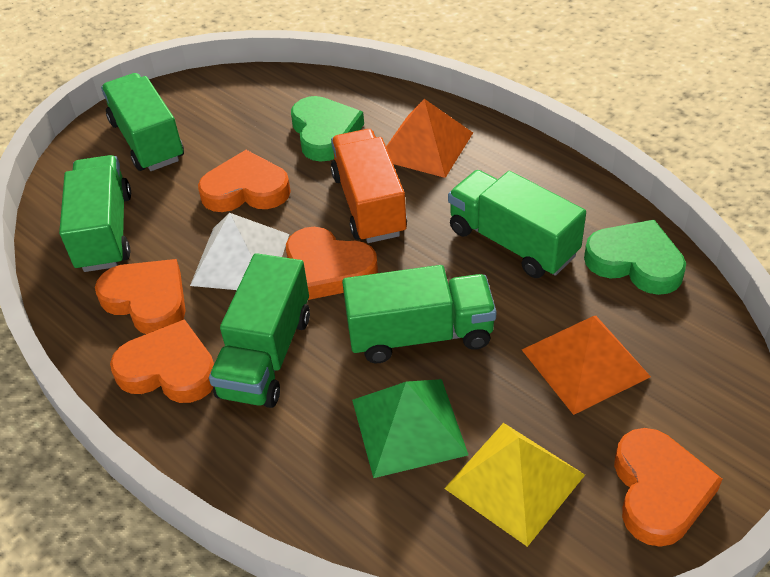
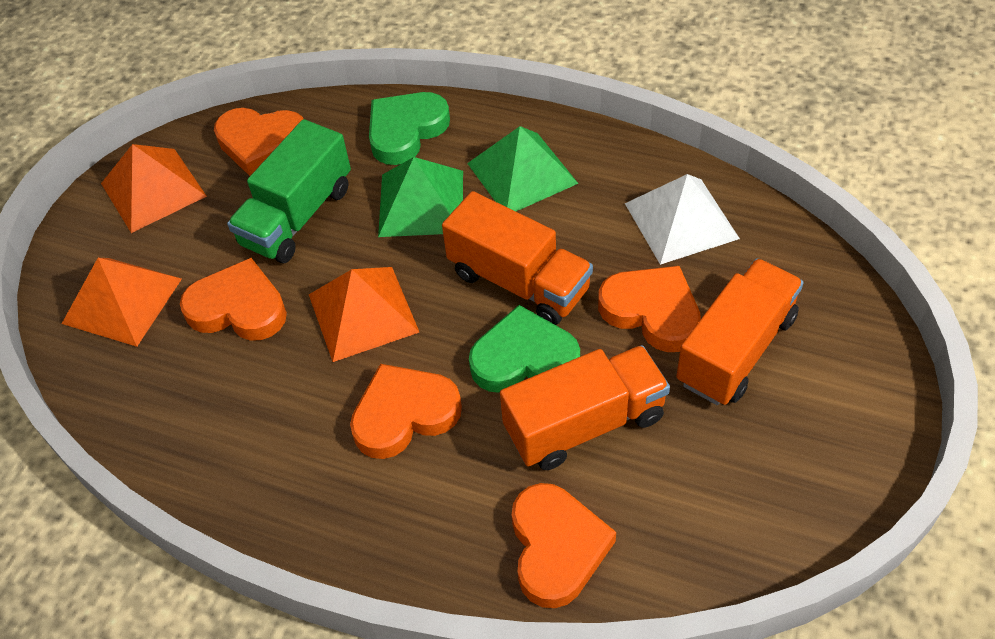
green pyramid: 1 -> 2
green truck: 5 -> 1
orange pyramid: 2 -> 3
orange truck: 1 -> 3
yellow pyramid: 1 -> 0

